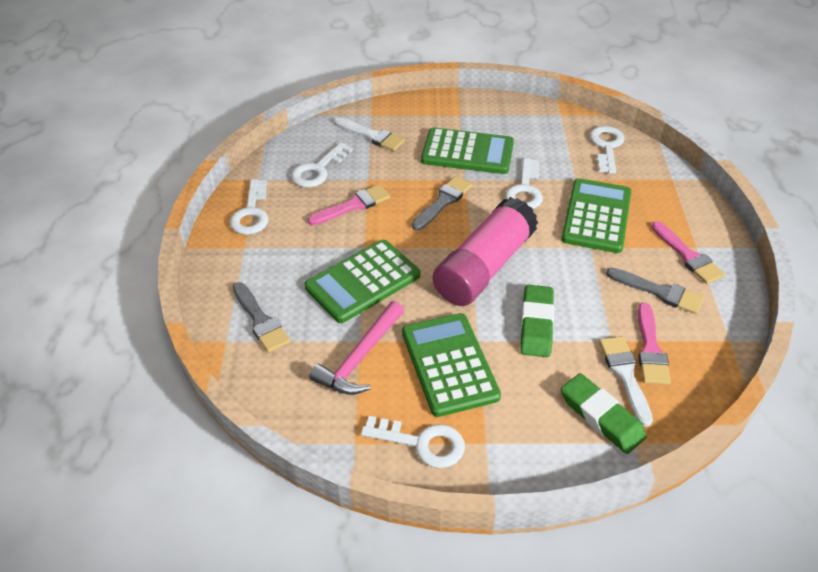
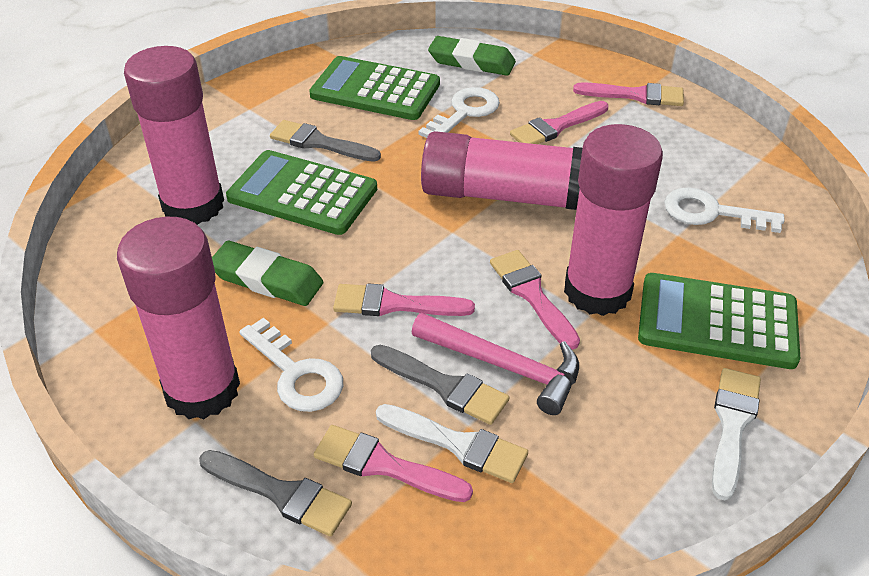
green calculator: 4 -> 3
pink brush: 3 -> 5
pink glue stick: 1 -> 4
white key: 5 -> 3

